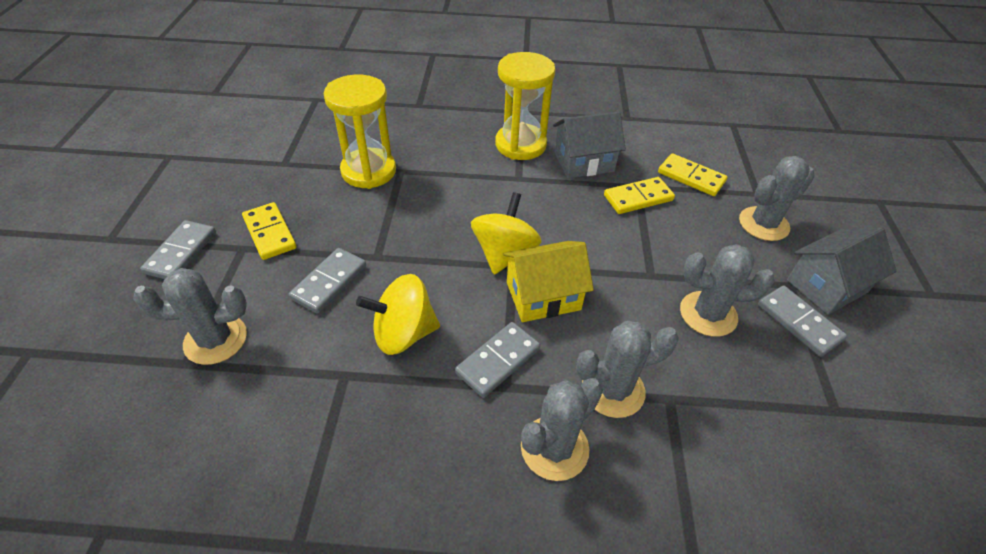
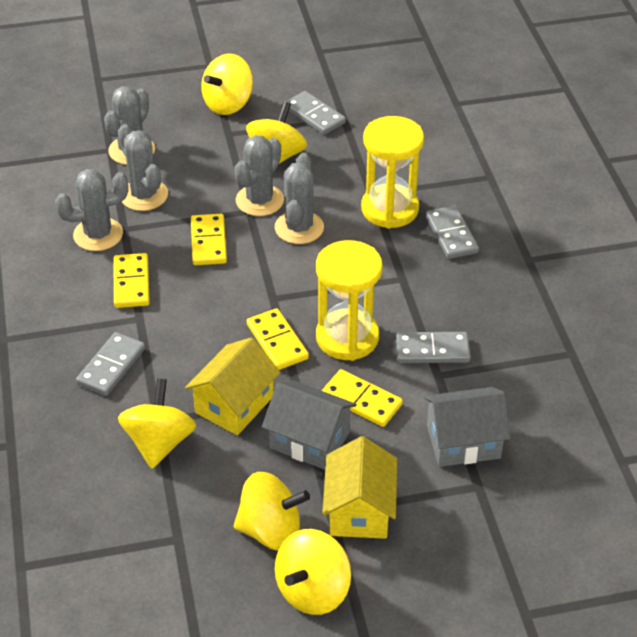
yellow domino: 3 -> 4
yellow house: 1 -> 2
yellow spinning top: 2 -> 5

